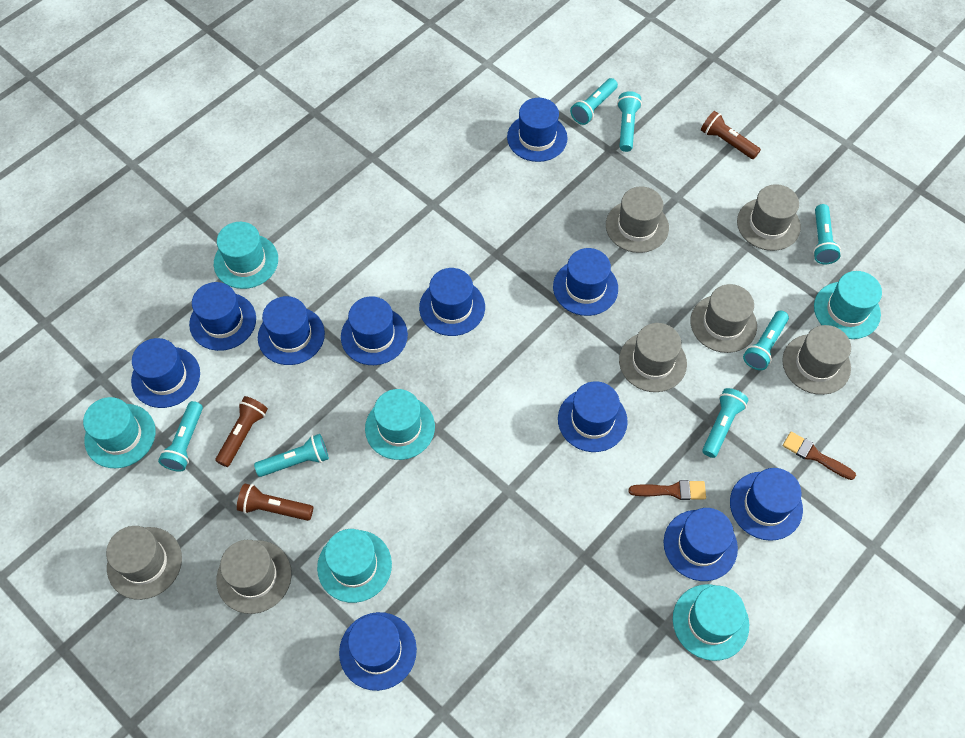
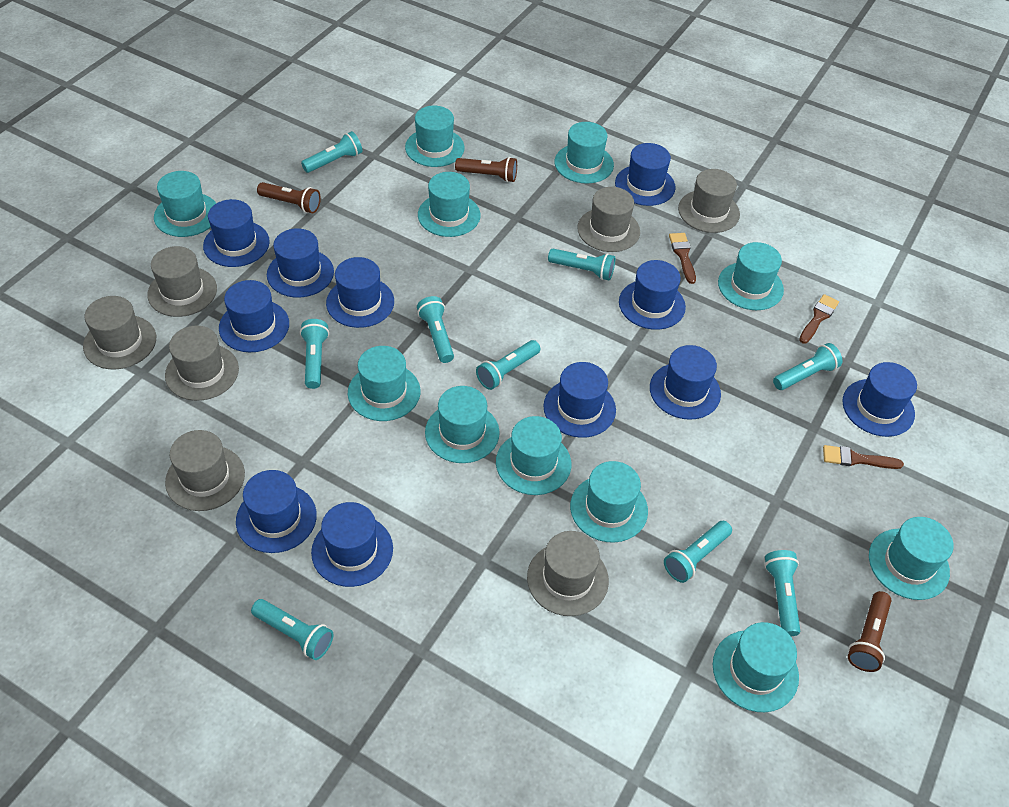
brown brush: 2 -> 3
turquoise flashlight: 7 -> 9
turquoise hat: 6 -> 11

